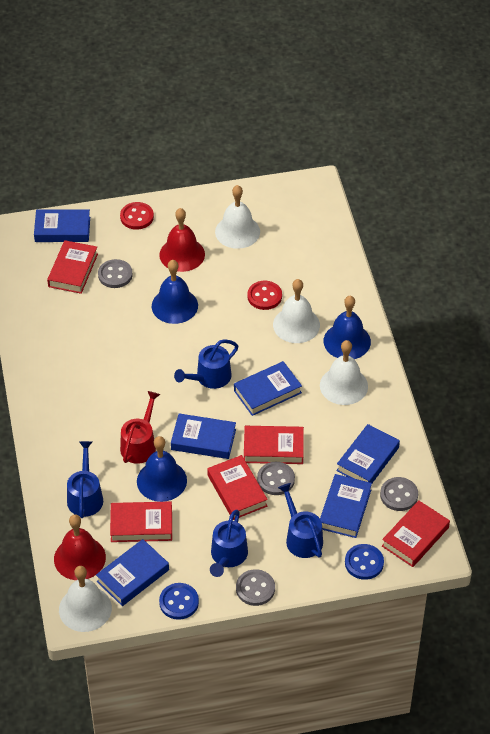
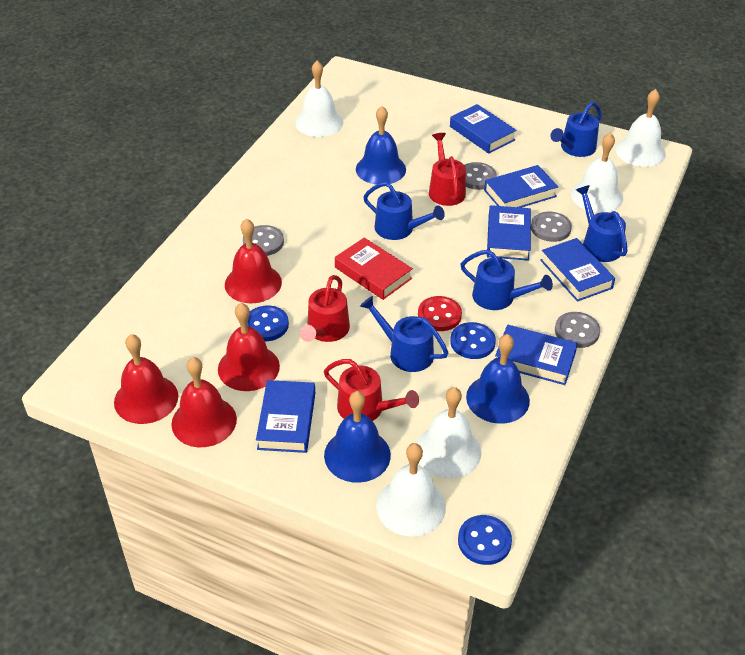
blue button: 2 -> 3
blue watering can: 4 -> 5
red bell: 2 -> 4
red book: 5 -> 1
red button: 2 -> 1
red watering can: 1 -> 3
white bell: 4 -> 5

